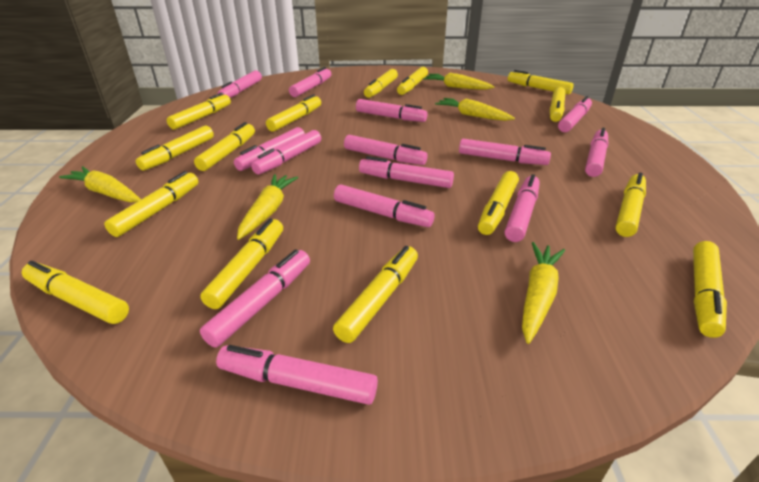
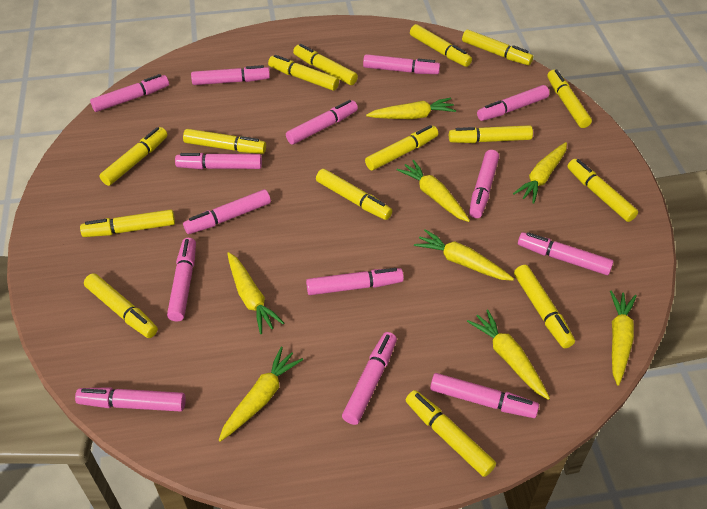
yellow carrot: 5 -> 8

